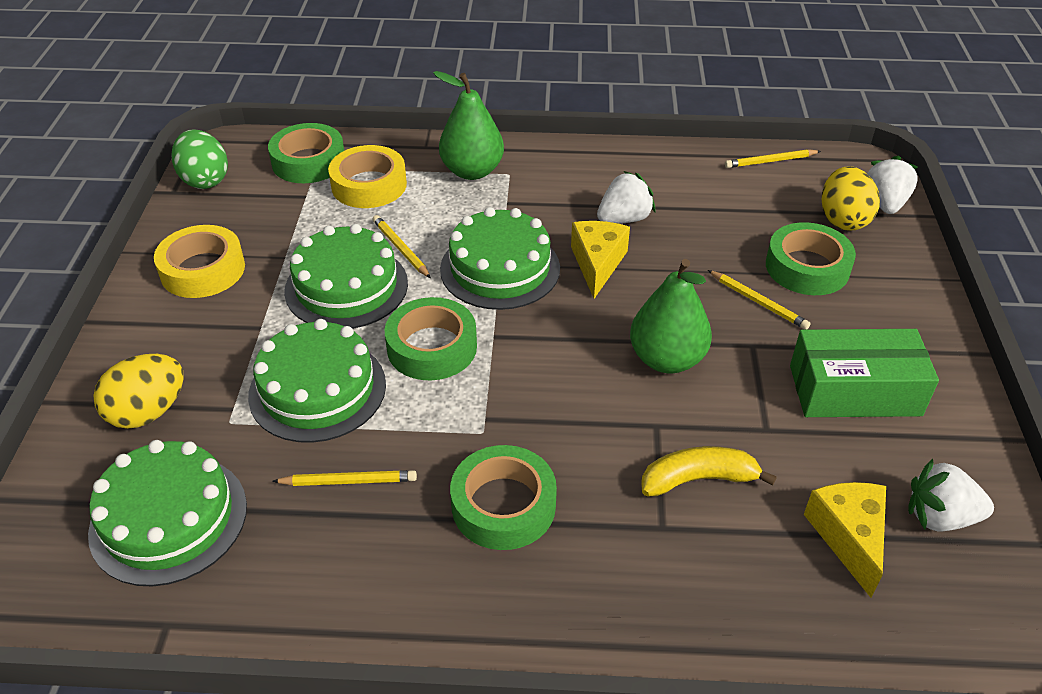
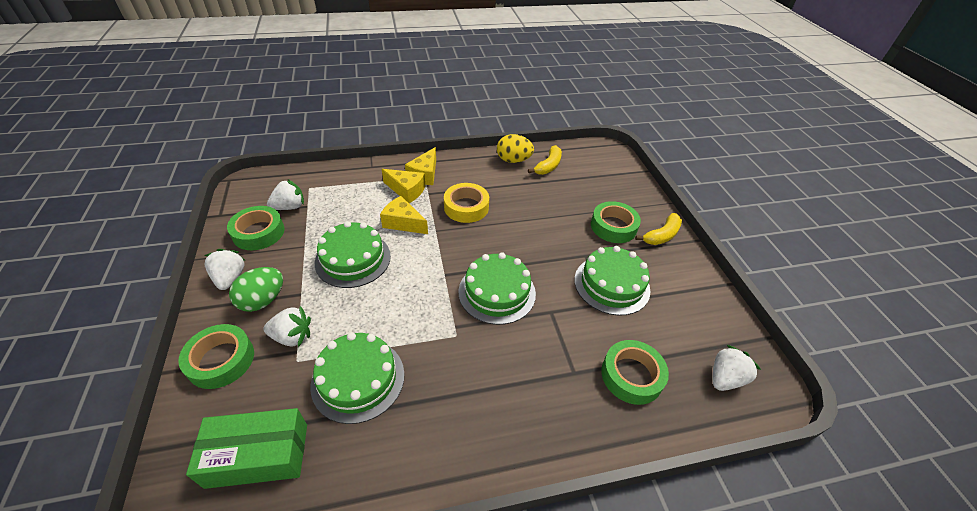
green pear: 2 -> 0
white strawberry: 3 -> 4
yellow banana: 1 -> 2
yellow cheese: 2 -> 3
yellow egg: 2 -> 1
yellow pencil: 4 -> 0
yellow tape: 2 -> 1

